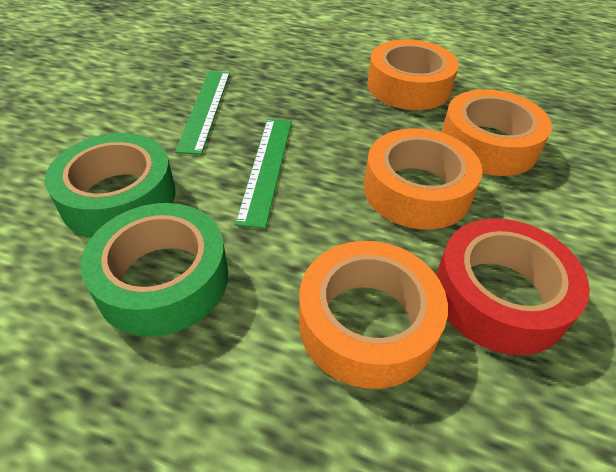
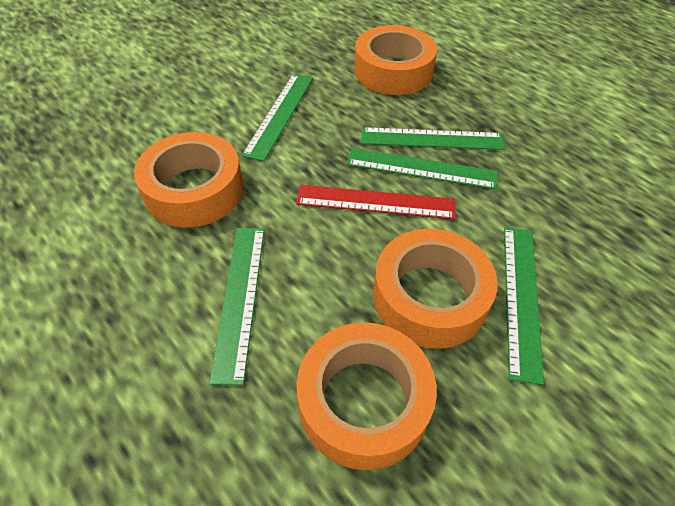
green ruler: 2 -> 5
green tape: 2 -> 0
red ruler: 0 -> 1
red tape: 1 -> 0

